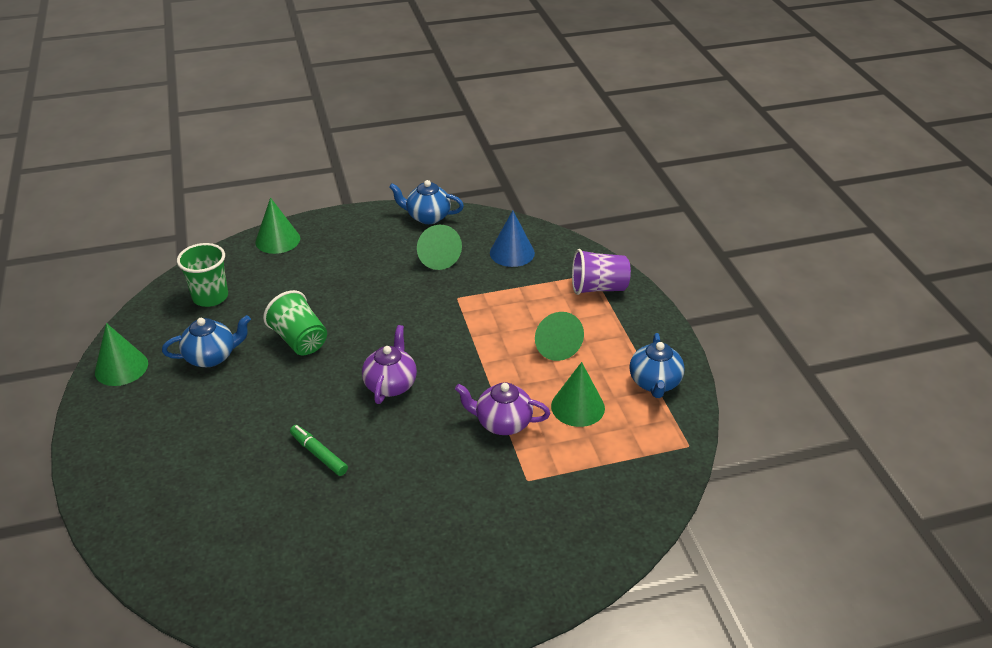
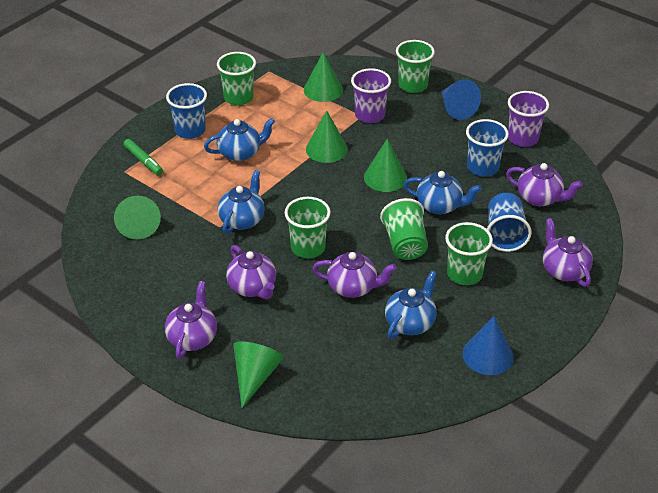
blue cone: 1 -> 2
blue cup: 0 -> 3
blue teapot: 3 -> 4
green cup: 2 -> 5
purple cup: 1 -> 2
purple teapot: 2 -> 5

